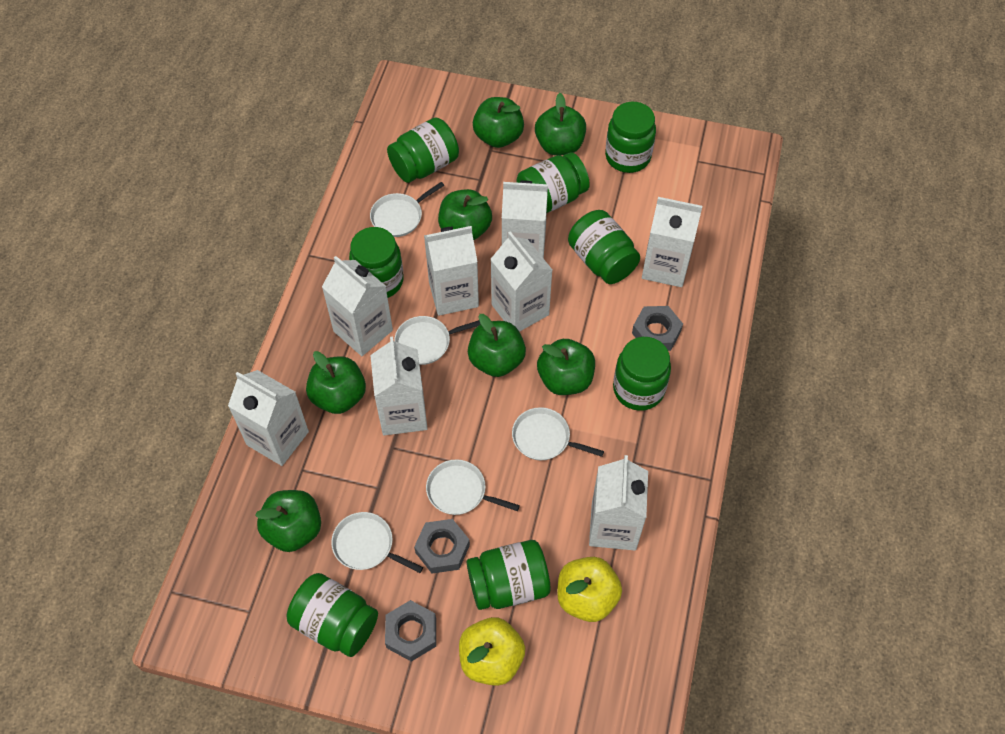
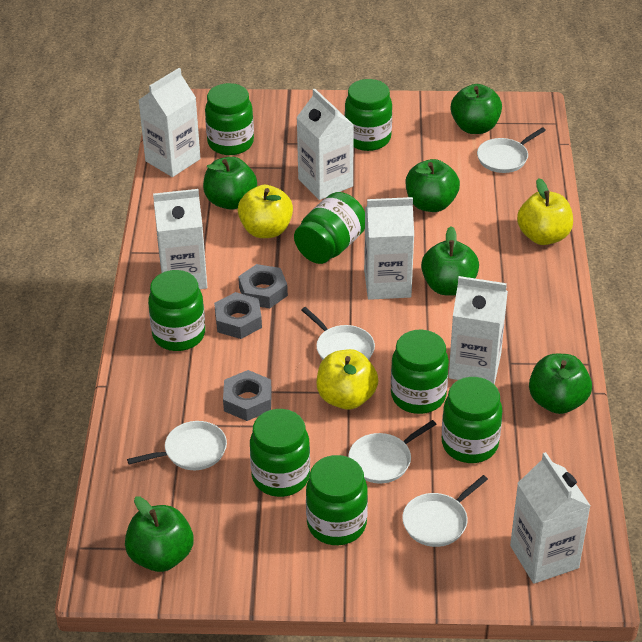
green apple: 7 -> 6
white carton: 8 -> 6
yellow apple: 2 -> 3

